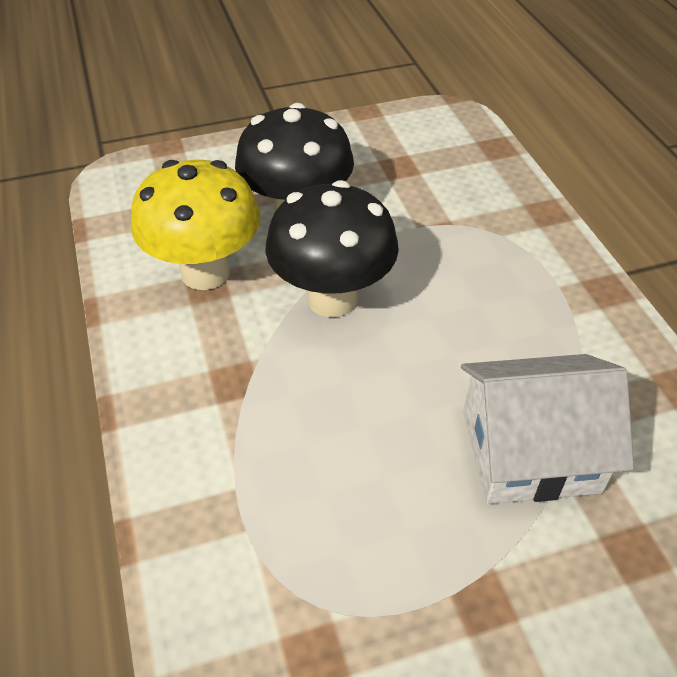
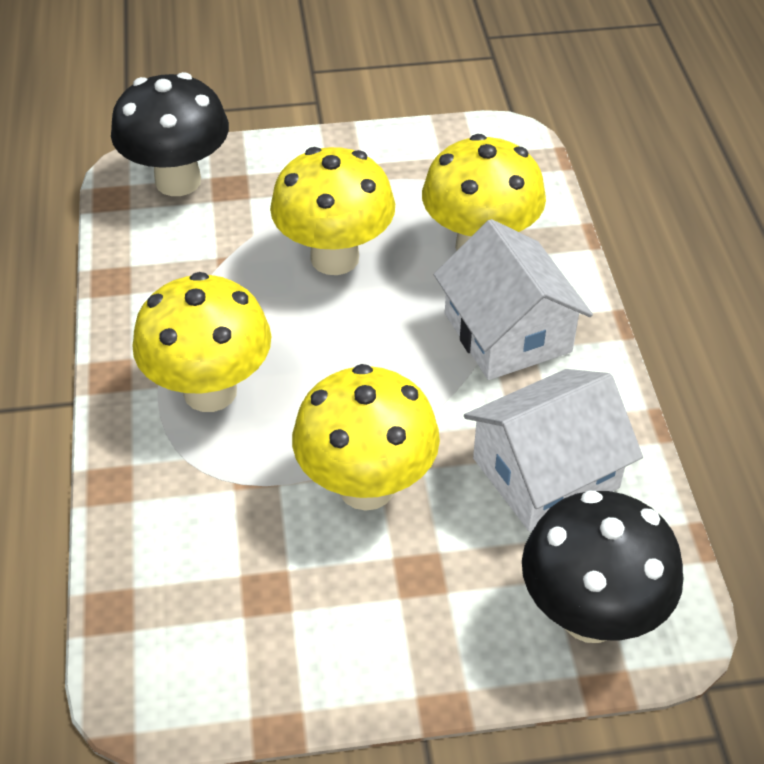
white house: 1 -> 2
yellow mushroom: 1 -> 4

